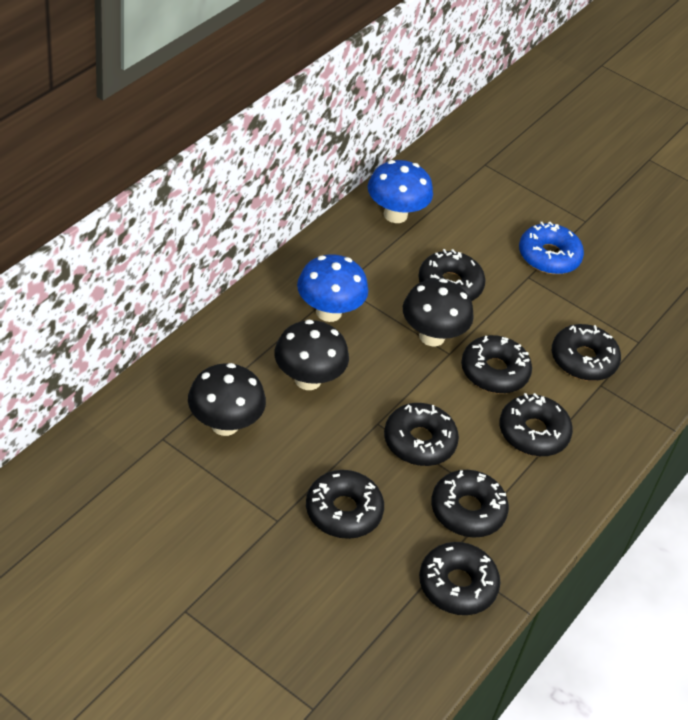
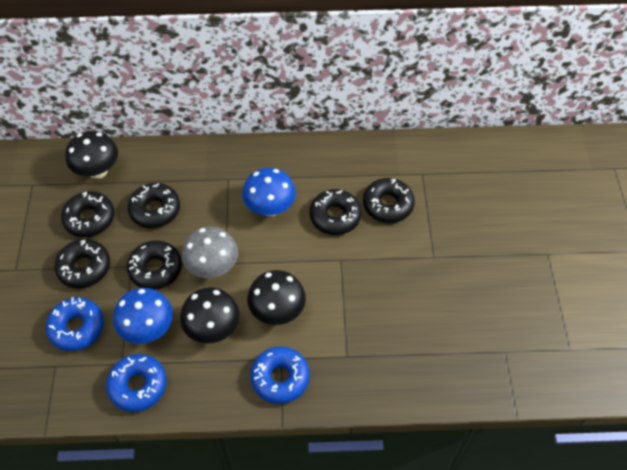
black donut: 8 -> 6
blue donut: 1 -> 3
grey mushroom: 0 -> 1

